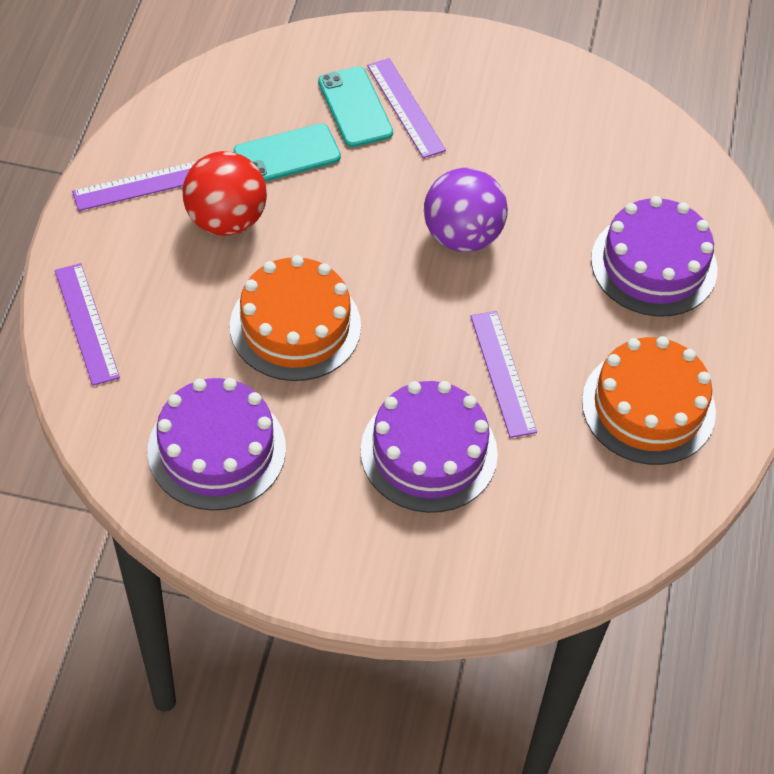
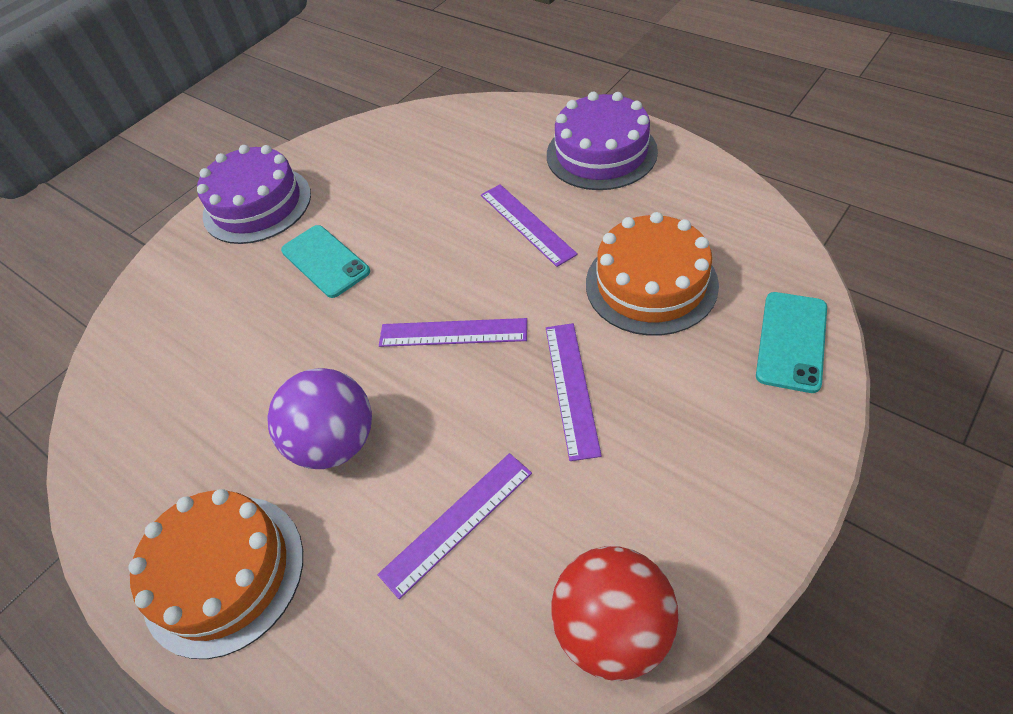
purple cake: 3 -> 2

